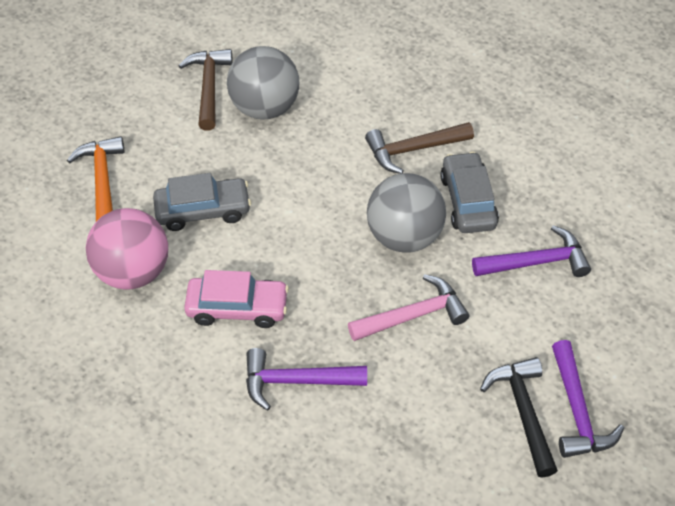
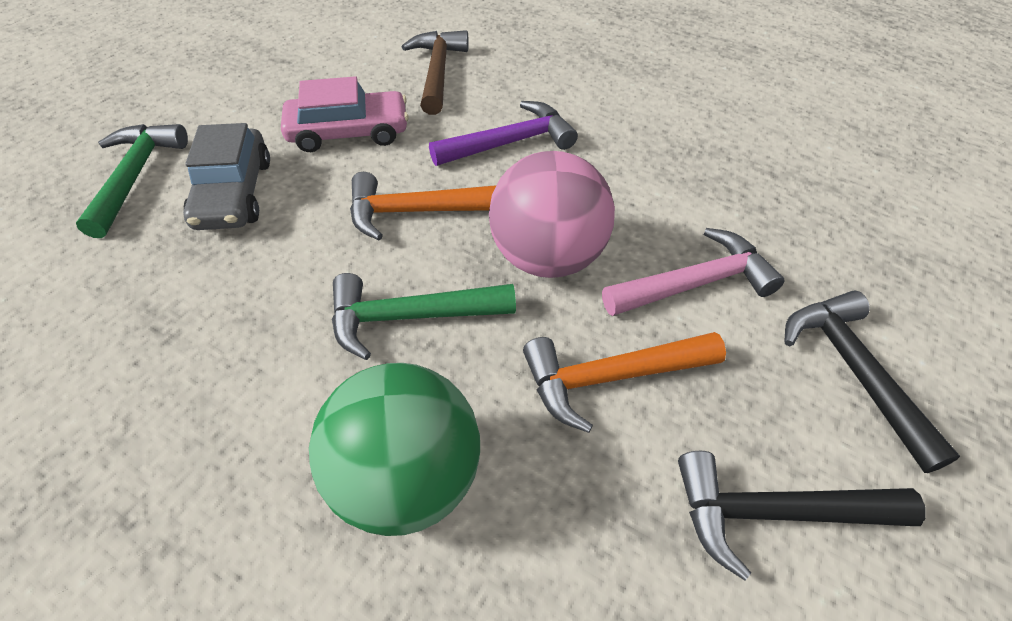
black hammer: 1 -> 2
brown hammer: 2 -> 1
green ball: 0 -> 1
green hammer: 0 -> 2
grey ball: 2 -> 0
grey car: 2 -> 1
orange hammer: 1 -> 2
purple hammer: 3 -> 1

